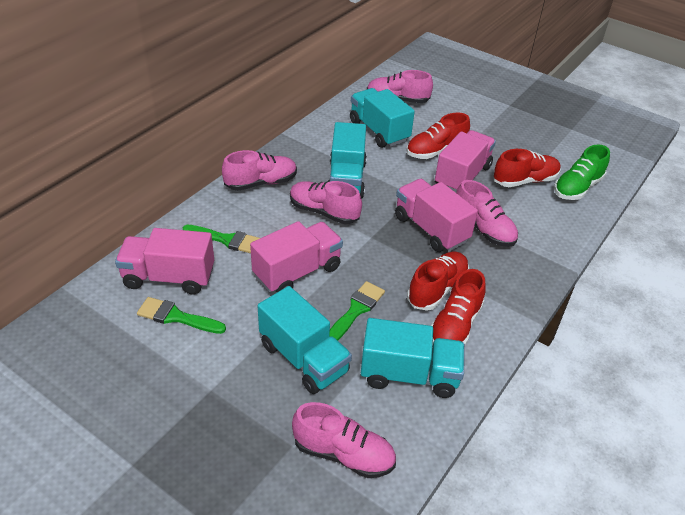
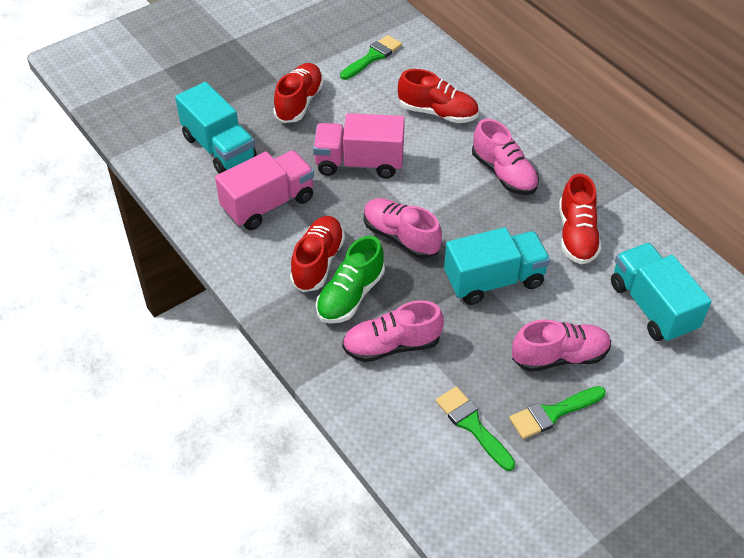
pink shoe: 5 -> 4
pink truck: 4 -> 2
turquoise truck: 4 -> 3

